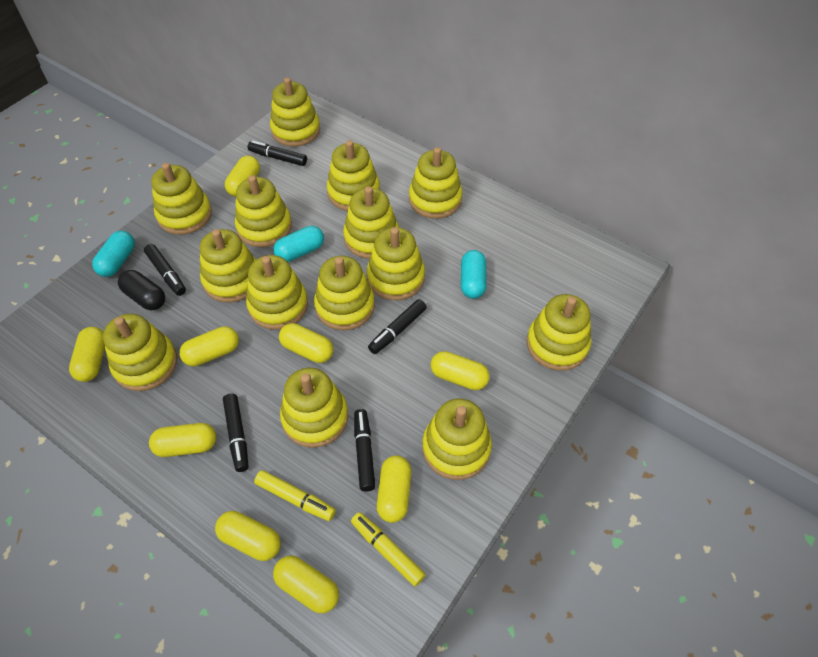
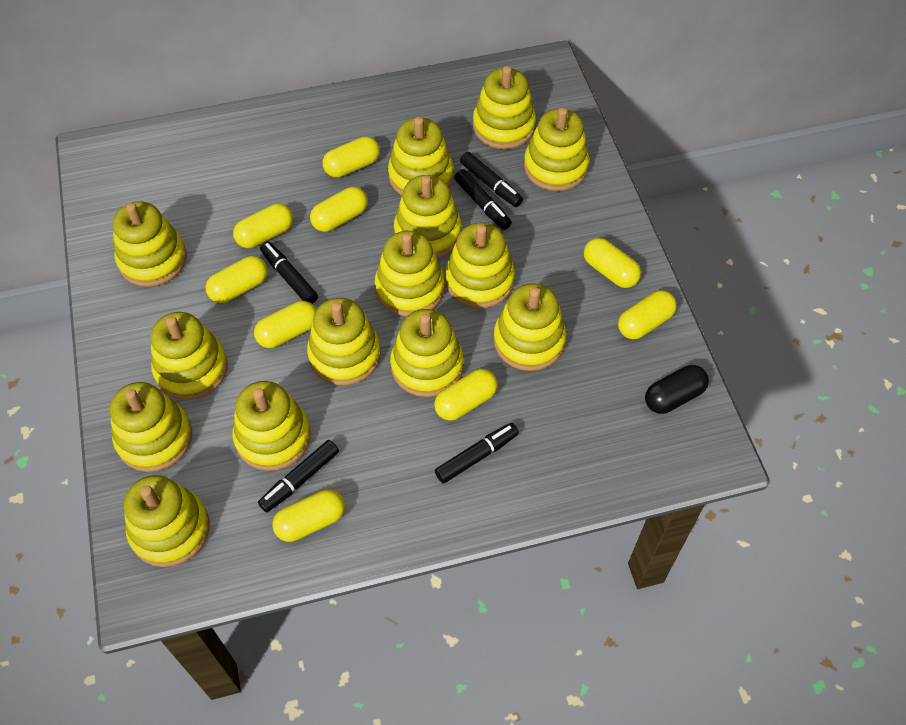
turquoise capsule: 3 -> 0
yellow marker: 2 -> 0

